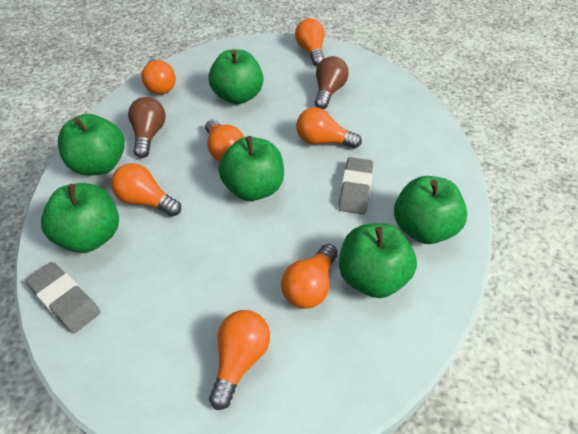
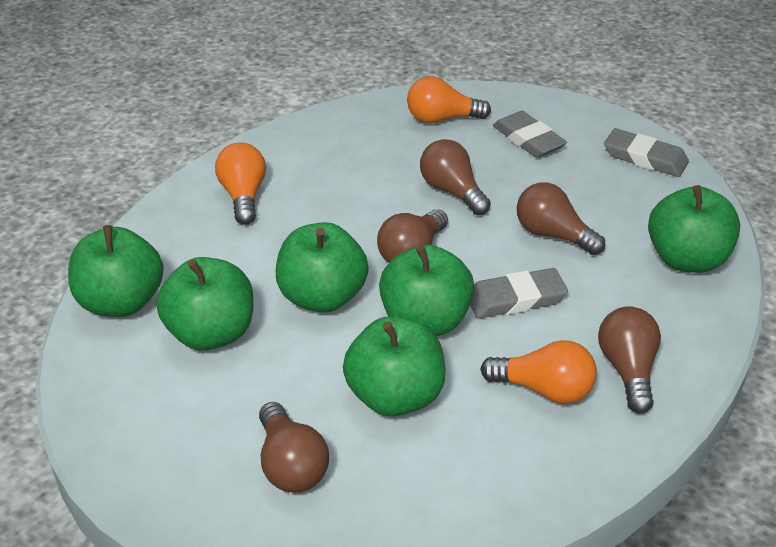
brown light bulb: 2 -> 5
grey eraser: 2 -> 3
orange light bulb: 7 -> 3

